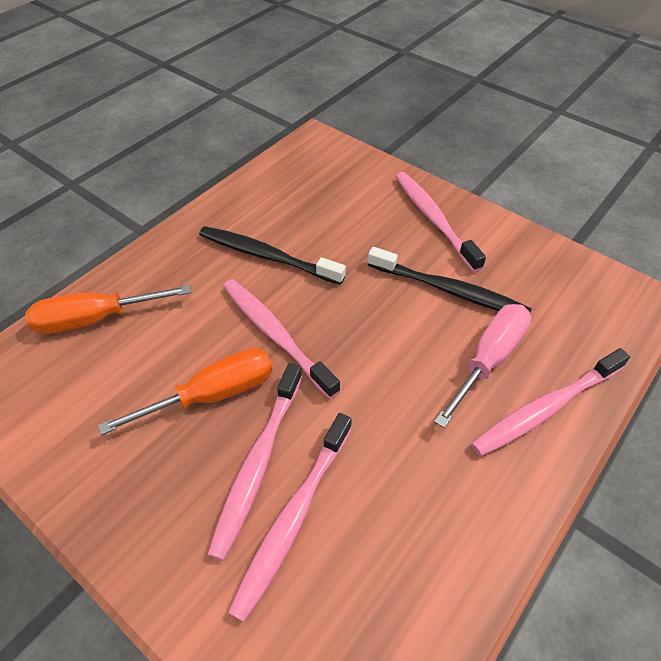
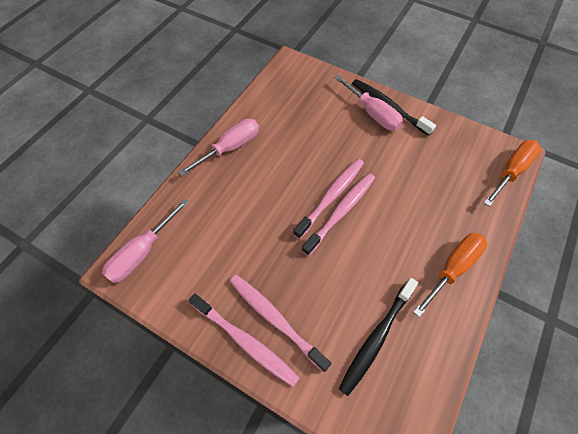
pink screwdriver: 1 -> 3
pink toothbrush: 5 -> 4

